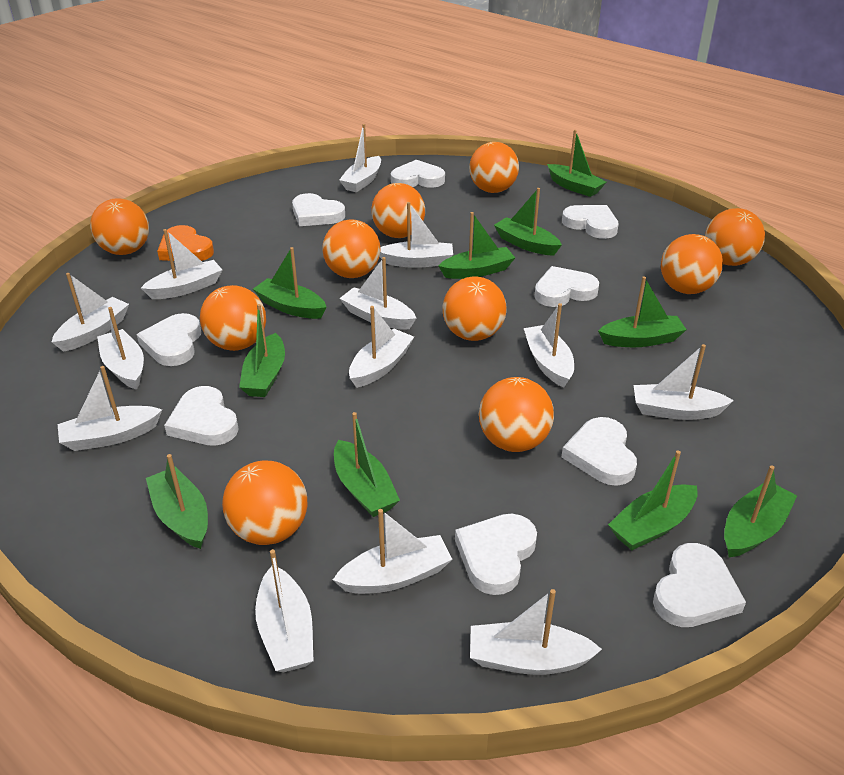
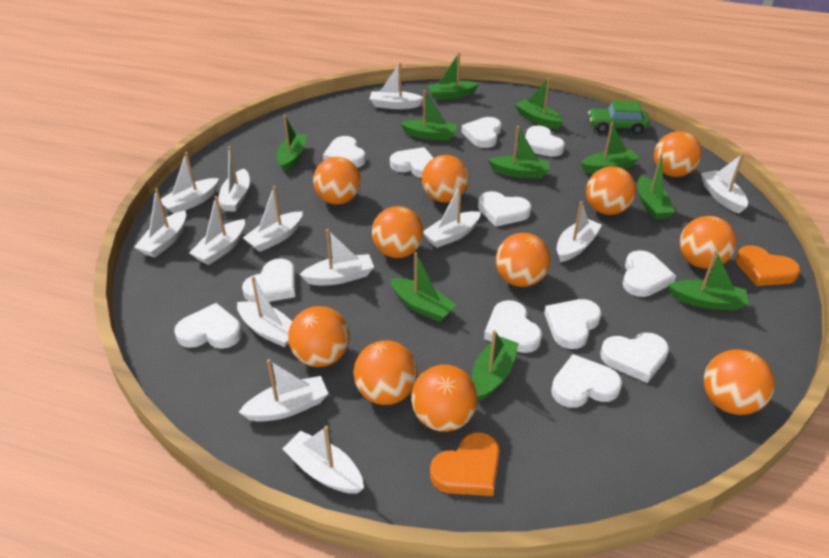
green car: 0 -> 1
orange ball: 10 -> 11
orange heart: 1 -> 2
white heart: 9 -> 12

